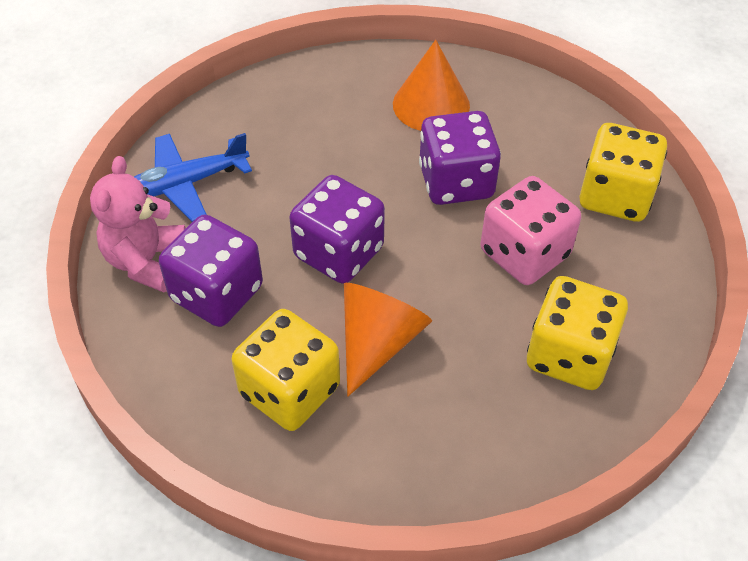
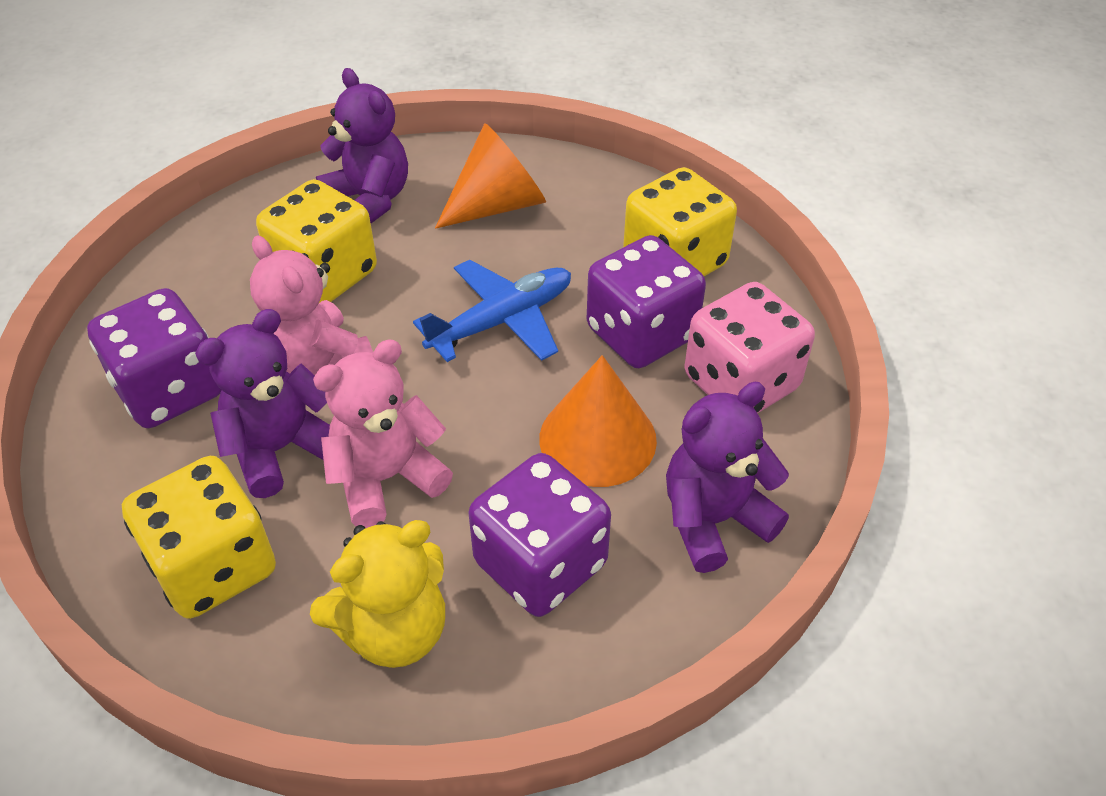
pink teddy bear: 1 -> 2
purple teddy bear: 0 -> 3
yellow teddy bear: 0 -> 1

